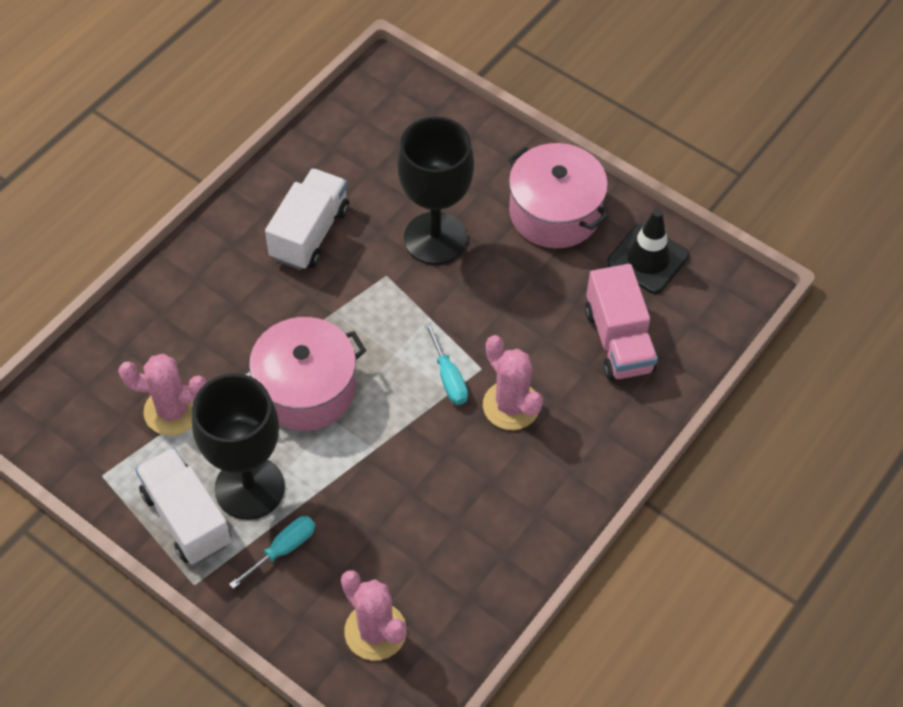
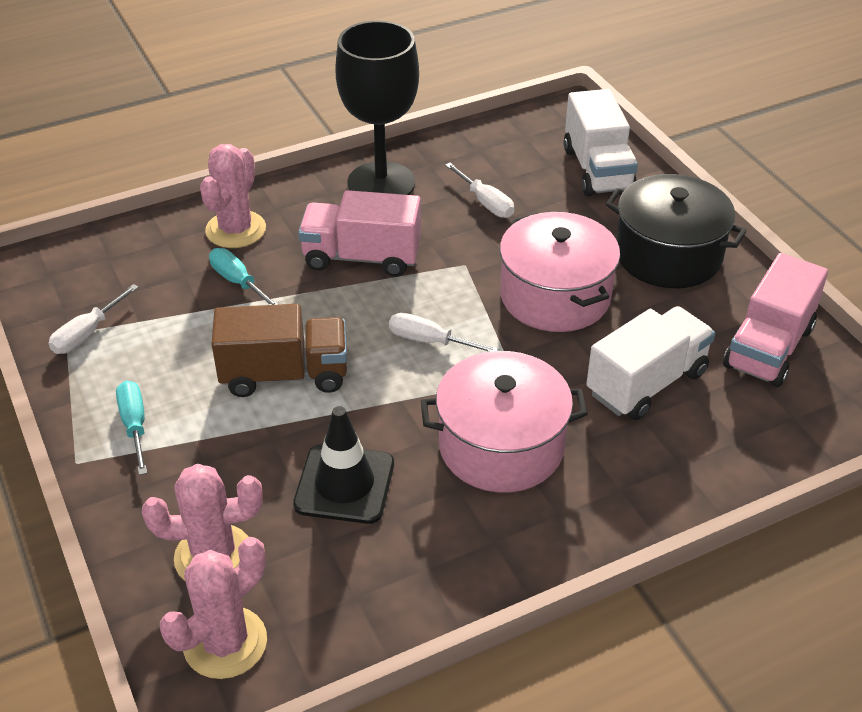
black goblet: 2 -> 1
black pot: 0 -> 1
brown truck: 0 -> 1
pink truck: 1 -> 2
white screwdriver: 0 -> 3

